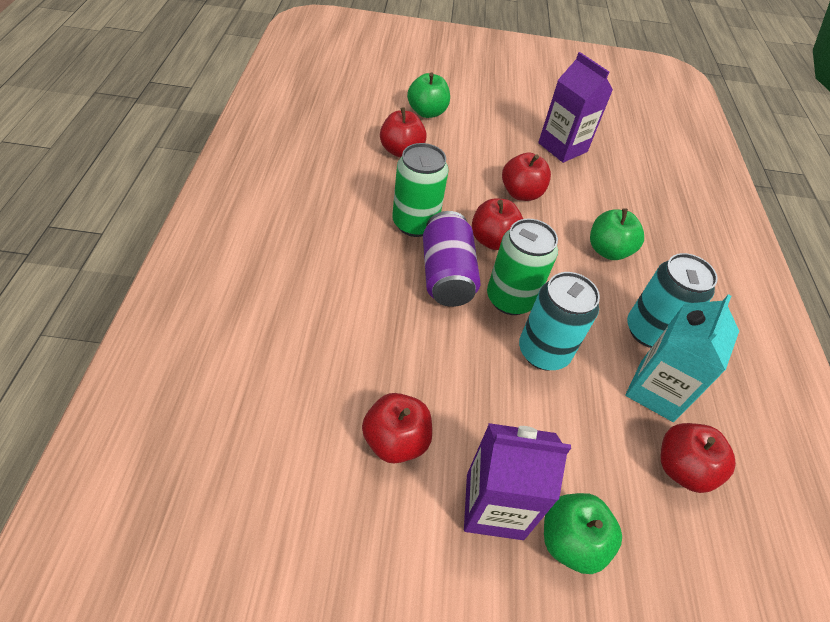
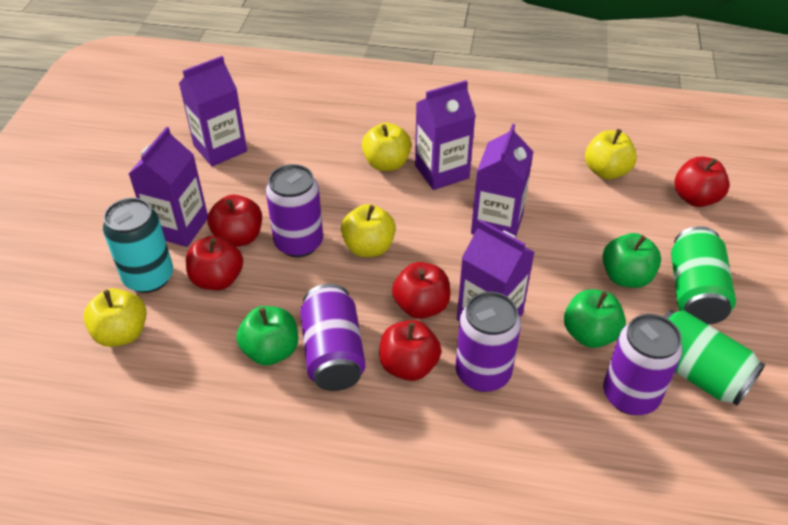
purple can: 1 -> 4
purple carton: 2 -> 5
turquoise can: 2 -> 1
turquoise carton: 1 -> 0
yellow apple: 0 -> 4

